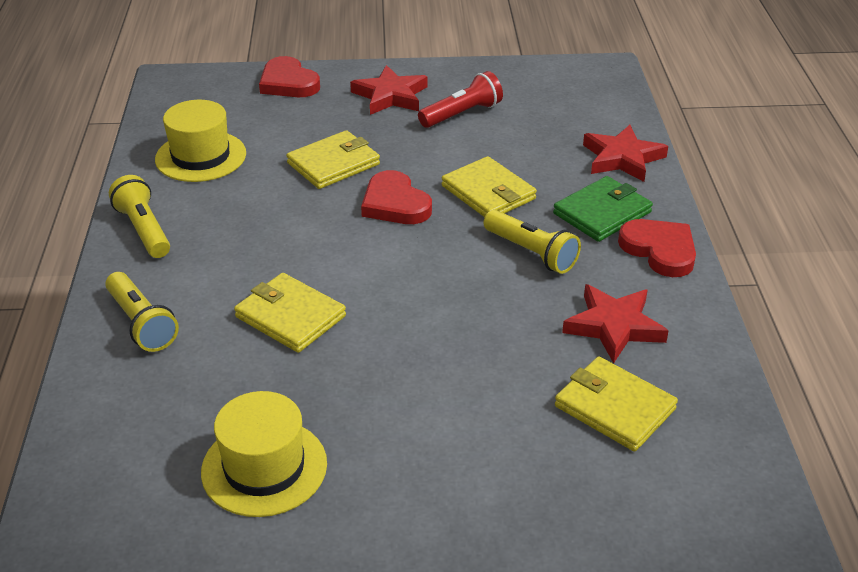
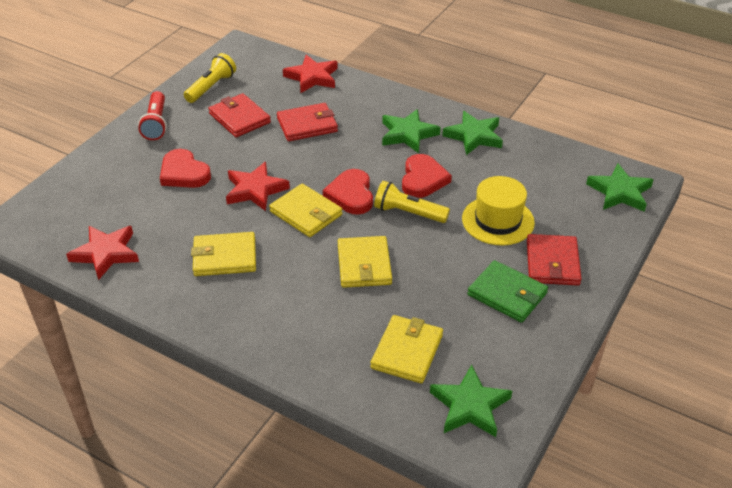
green star: 0 -> 4
red wallet: 0 -> 3
yellow flashlight: 3 -> 2
yellow hat: 2 -> 1

